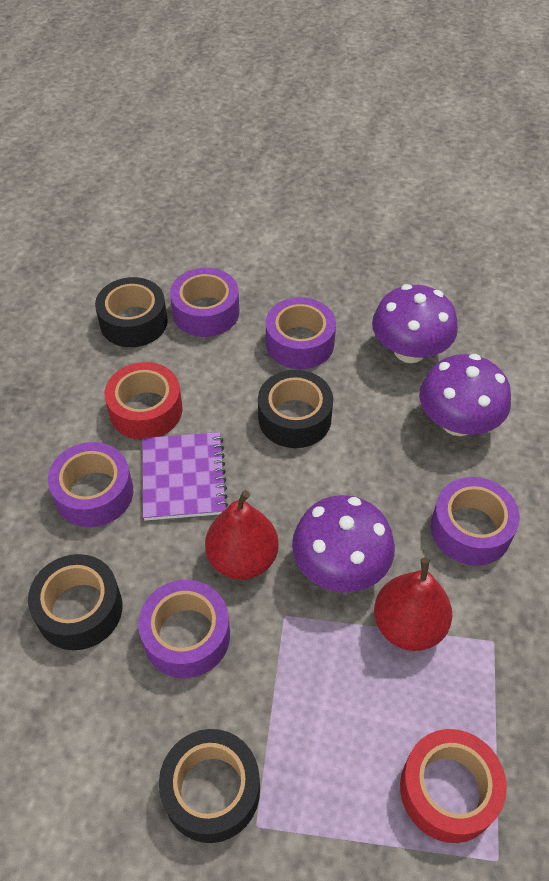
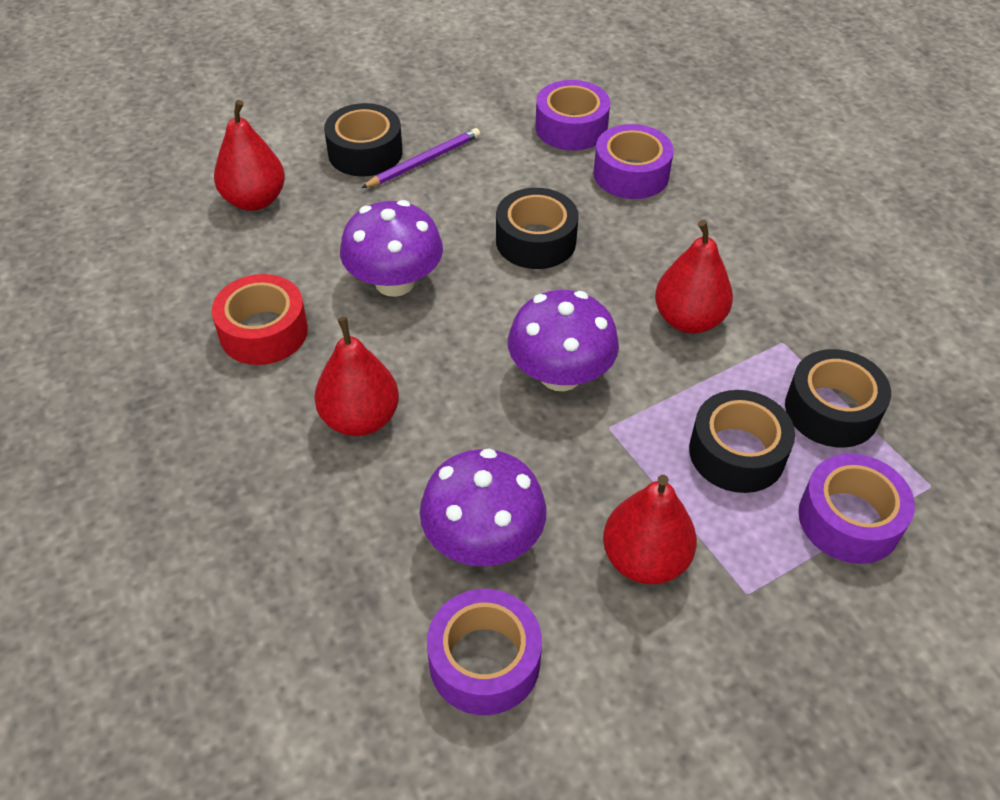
purple notebook: 1 -> 0
purple pencil: 0 -> 1
purple tape: 5 -> 4
red pear: 2 -> 4
red tape: 2 -> 1

